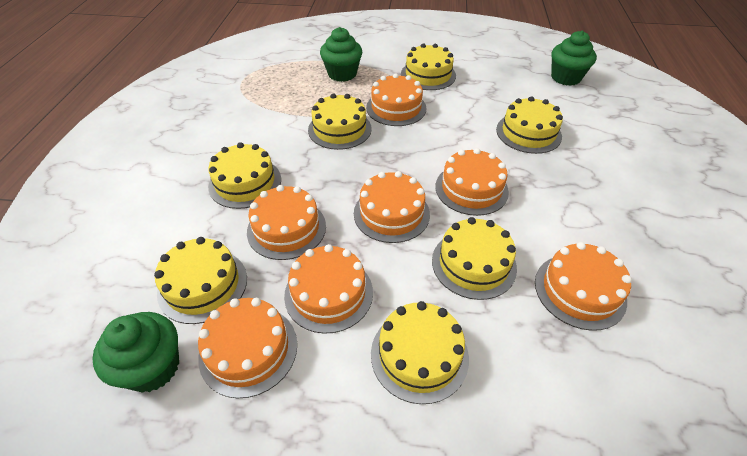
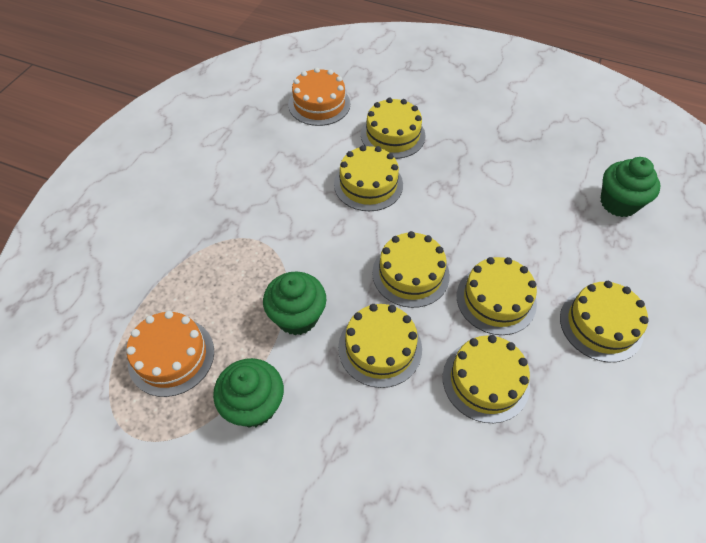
orange cake: 7 -> 2

